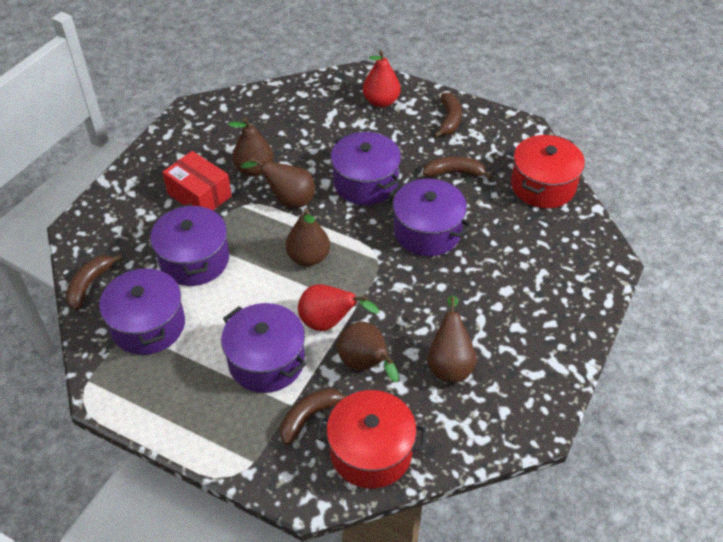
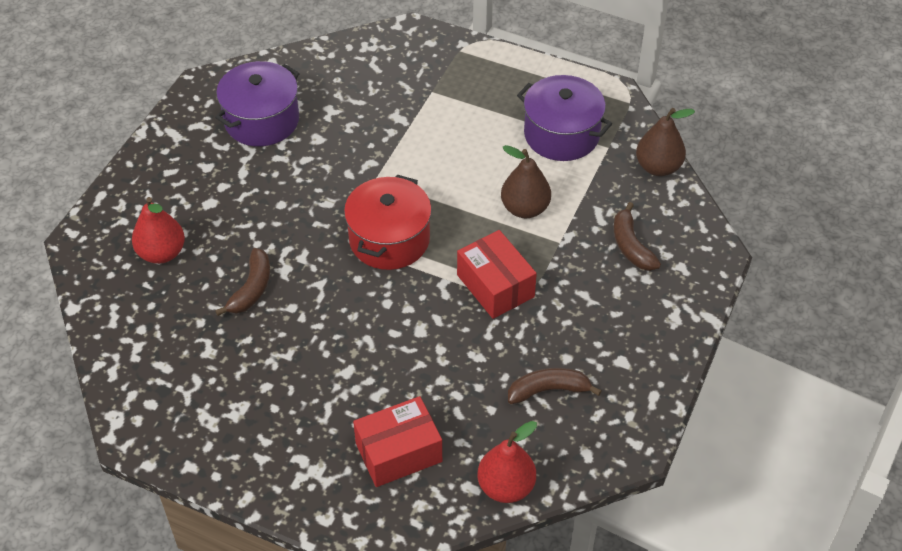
brown banana: 4 -> 3
brown pear: 5 -> 2
purple pot: 5 -> 2
red box: 1 -> 2
red pot: 2 -> 1

